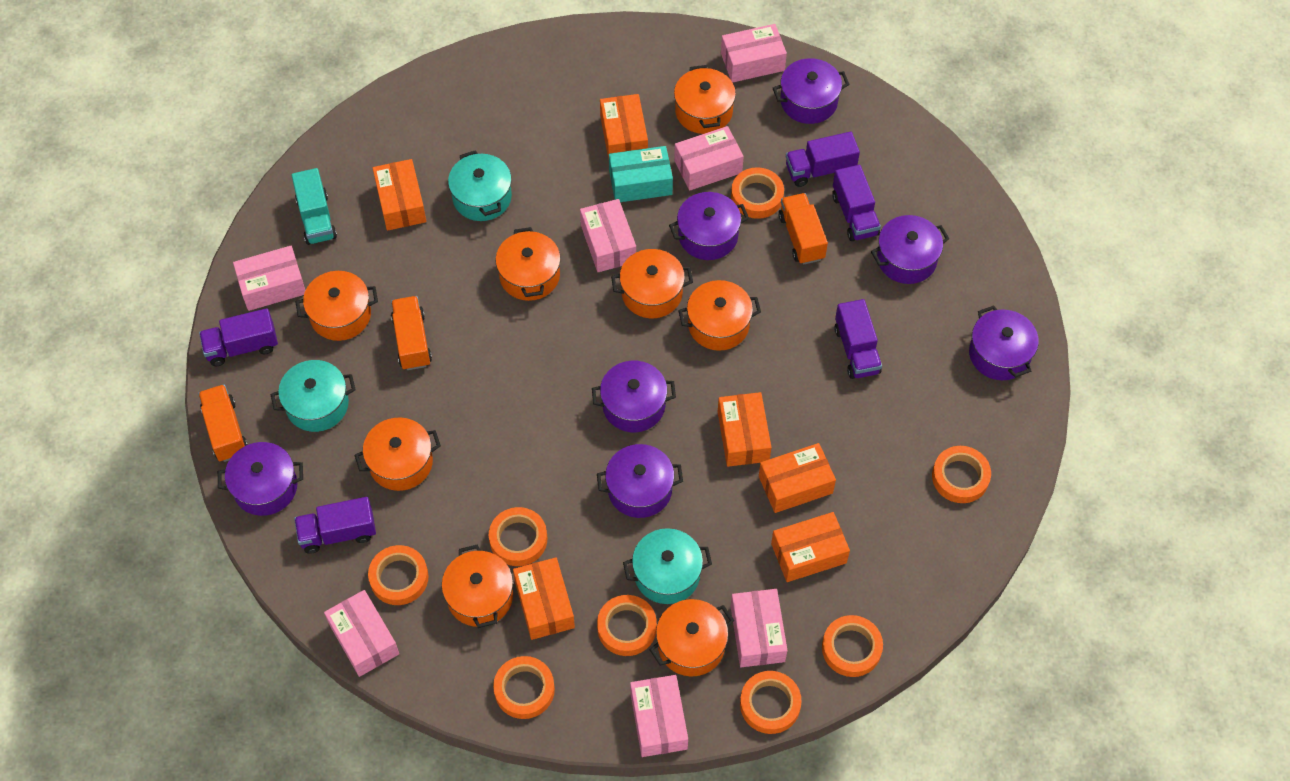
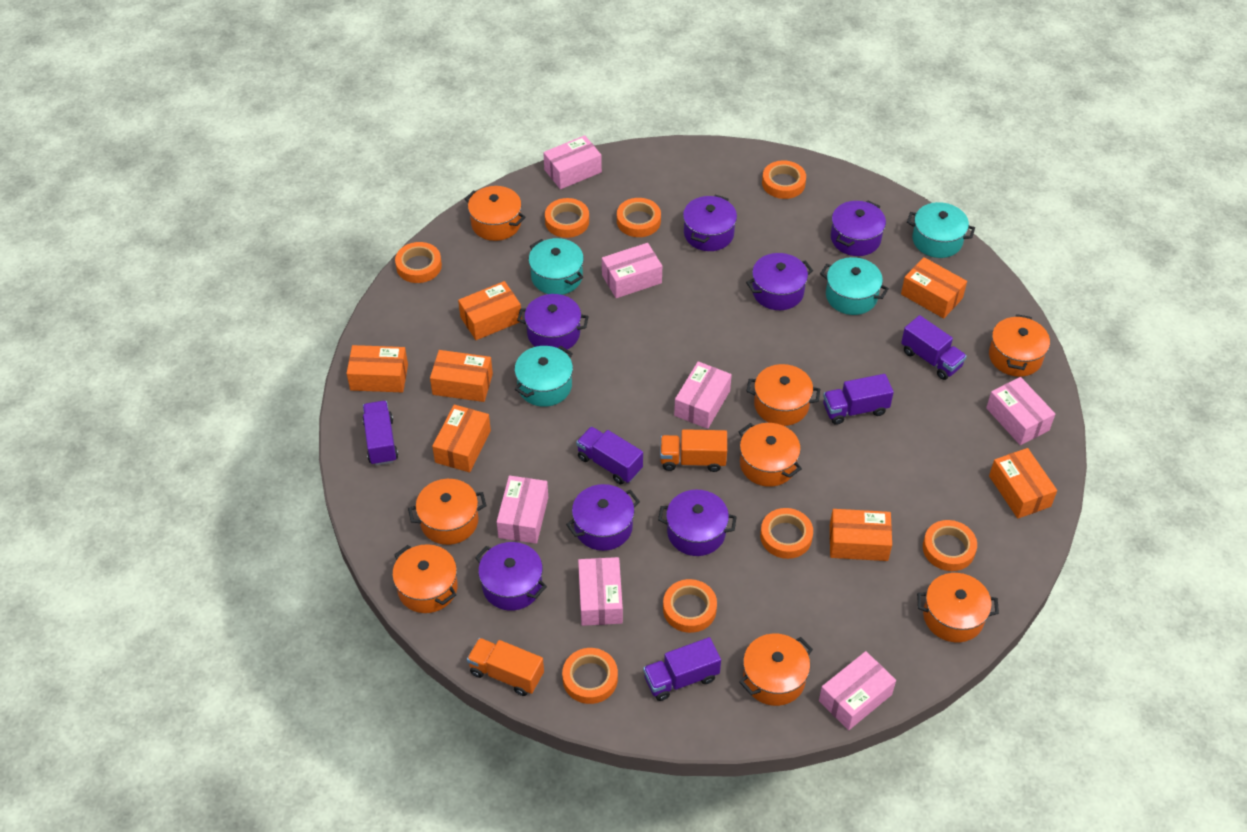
orange box: 6 -> 7
orange truck: 3 -> 2
turquoise box: 1 -> 0
turquoise pot: 3 -> 4
turquoise truck: 1 -> 0

